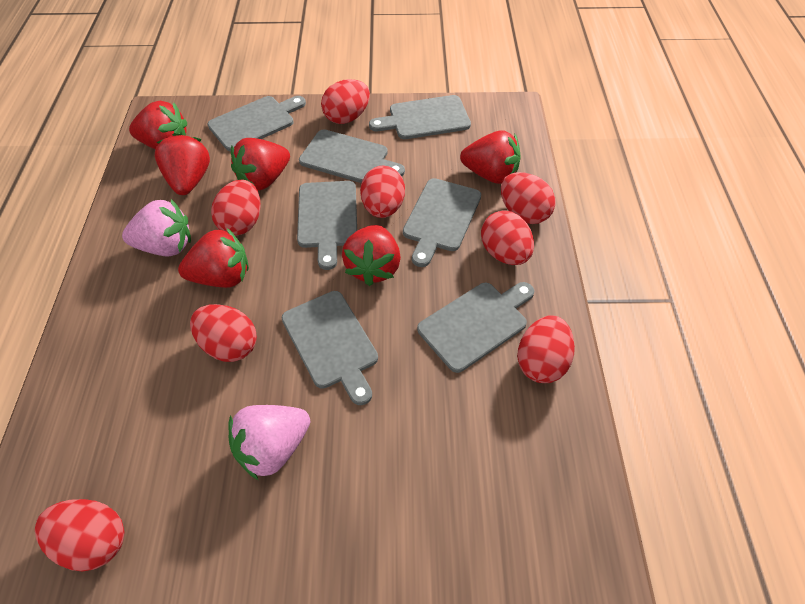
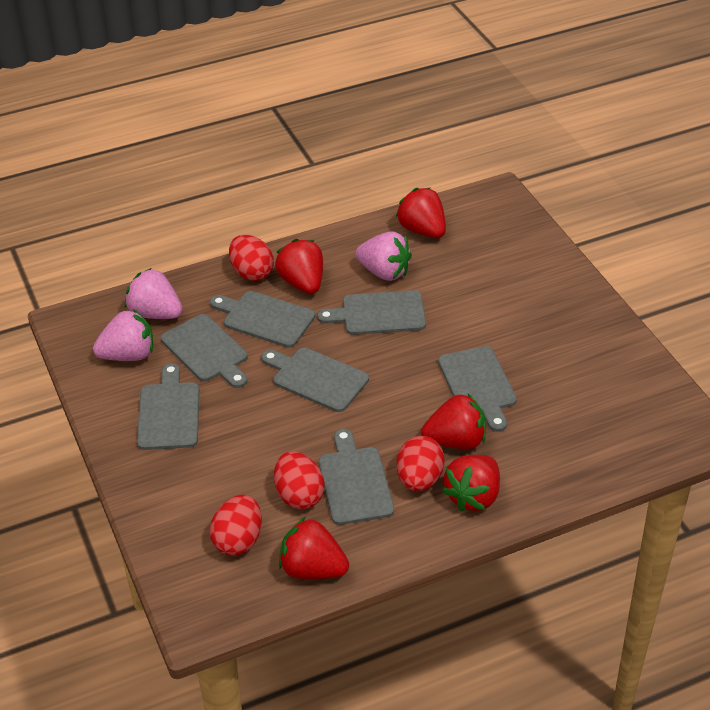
pink strawberry: 2 -> 3
red egg: 8 -> 4
red strawberry: 6 -> 5

